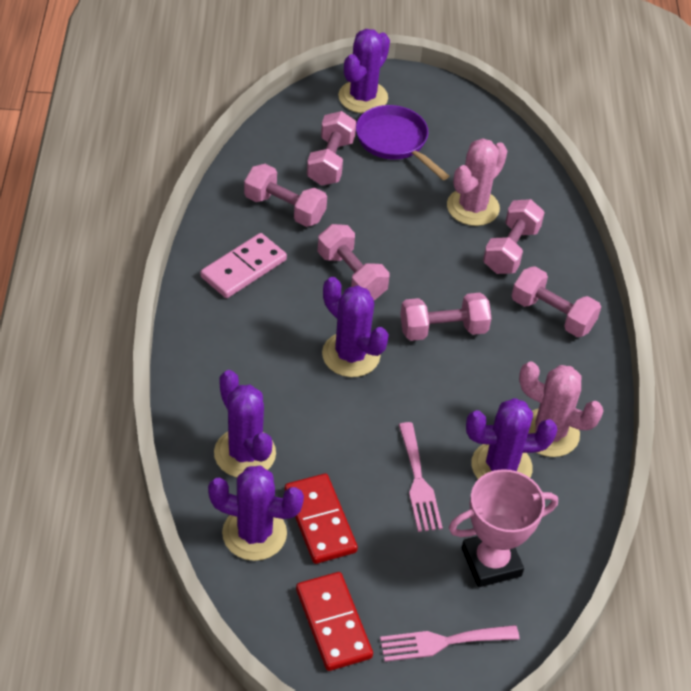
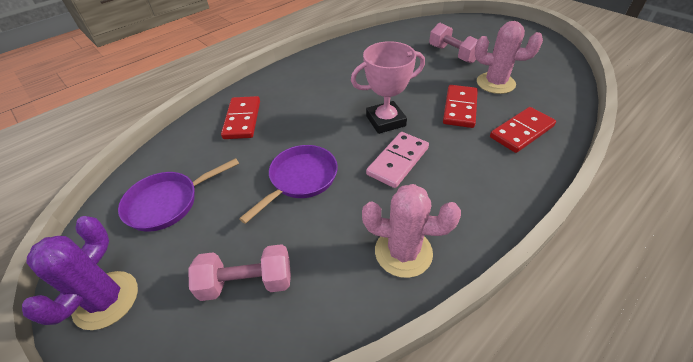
pink dumbbell: 6 -> 2
pink fork: 2 -> 0
purple cactus: 5 -> 1
purple pan: 1 -> 2
red domino: 2 -> 3

